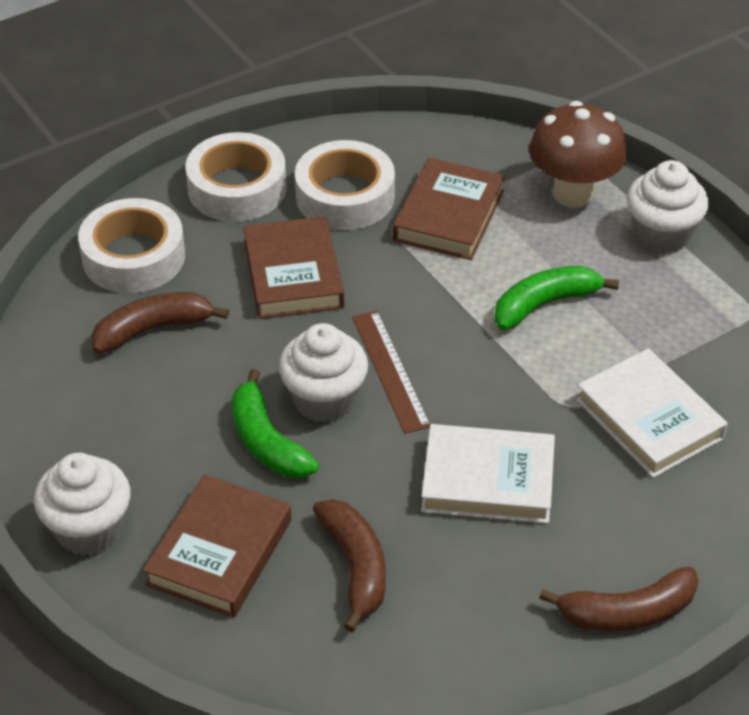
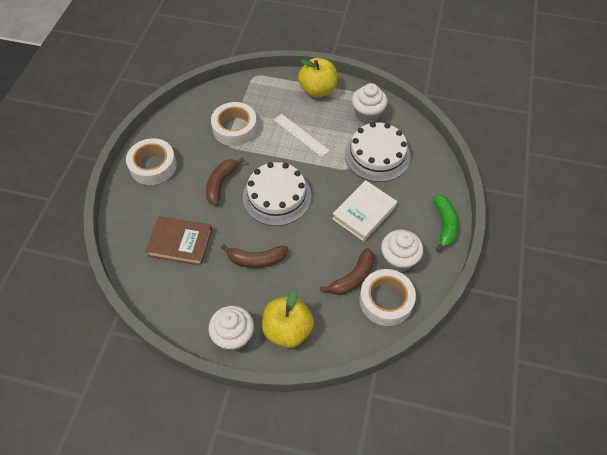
brown book: 3 -> 1
brown mushroom: 1 -> 0
brown ruler: 1 -> 0
green banana: 2 -> 1
white book: 2 -> 1
white cake: 0 -> 2
white ruler: 0 -> 1
yellow apple: 0 -> 2

